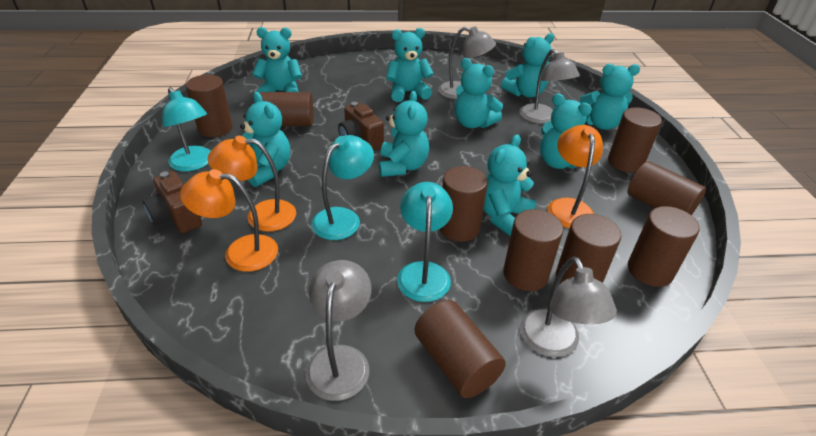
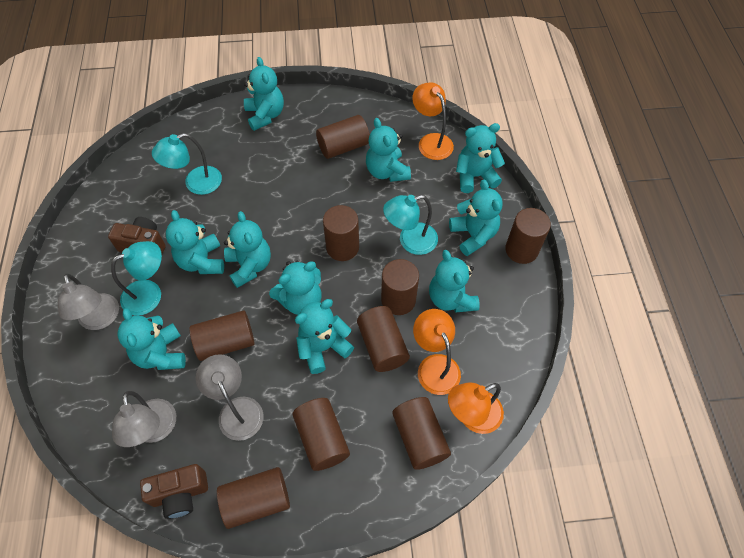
grey lamp: 4 -> 3
turquoise teddy bear: 9 -> 10

